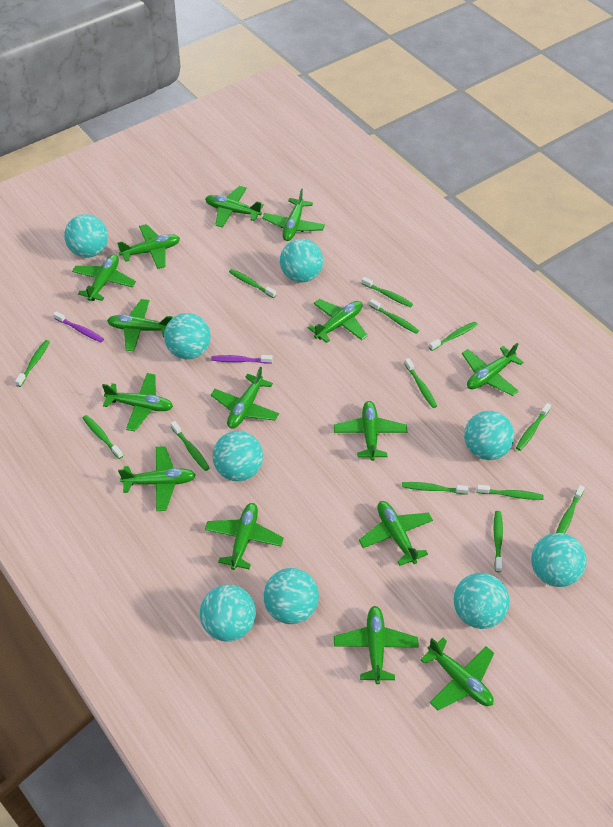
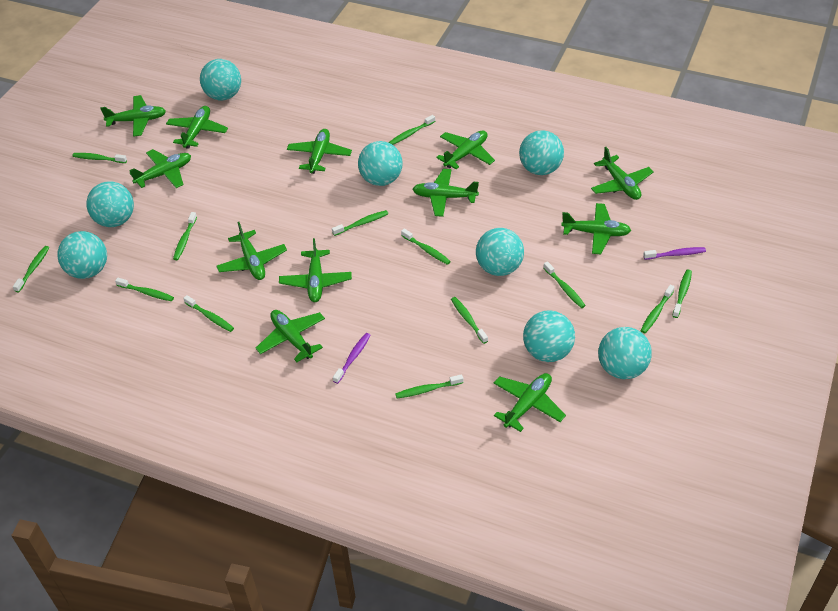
green plane: 15 -> 12
turquoise ball: 9 -> 8

